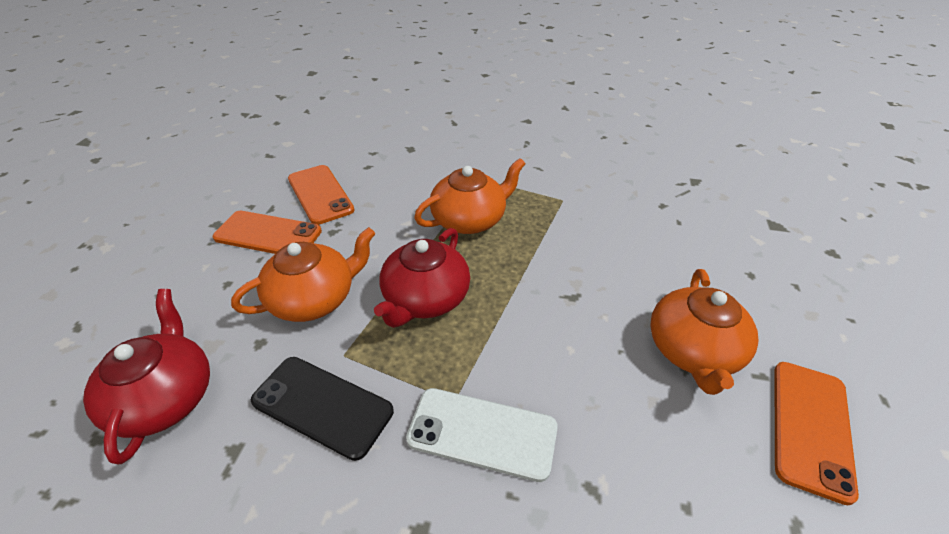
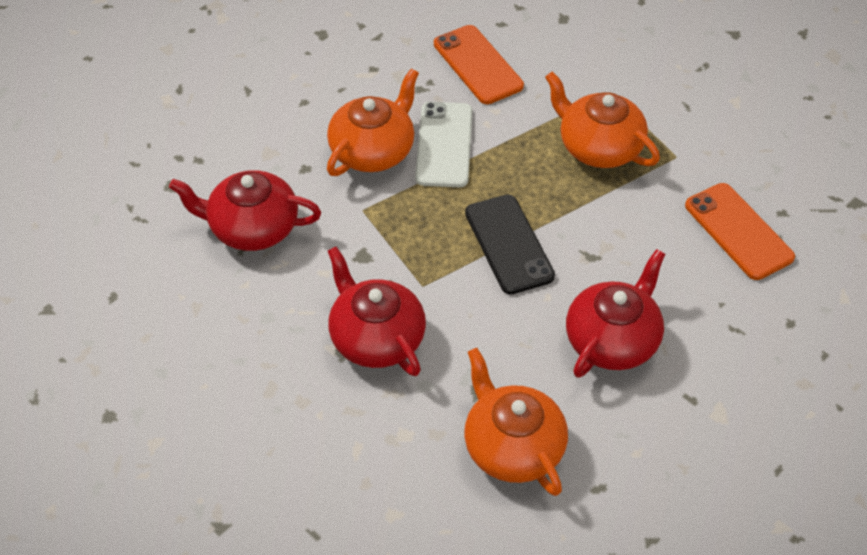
orange phone: 3 -> 2
red teapot: 2 -> 3

